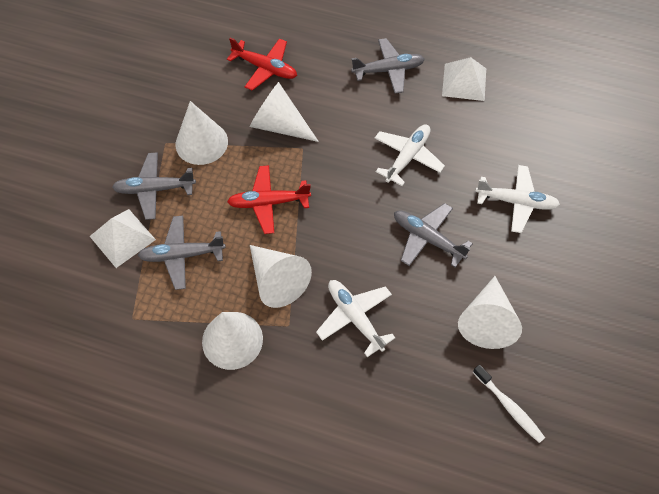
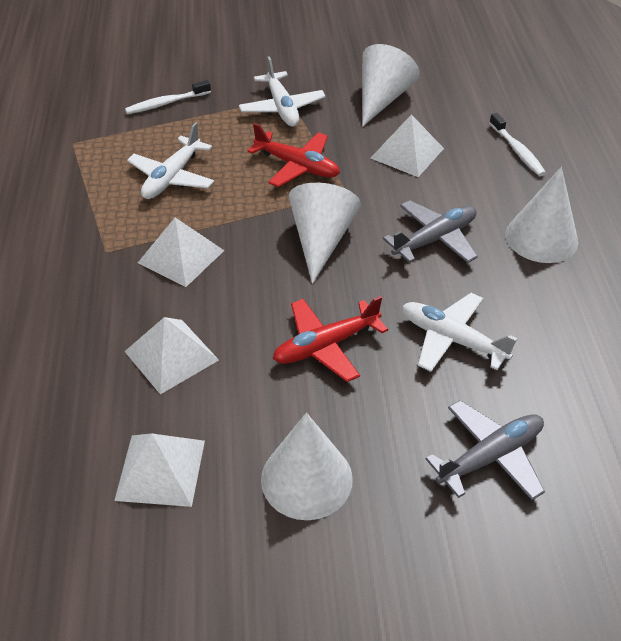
grey plane: 4 -> 2
white cone: 5 -> 4
white pyramid: 2 -> 4
white toothbrush: 1 -> 2

